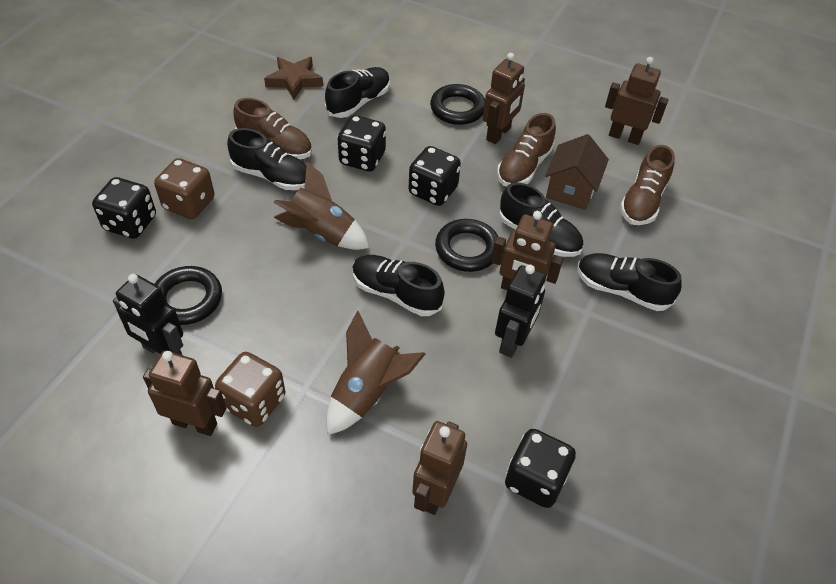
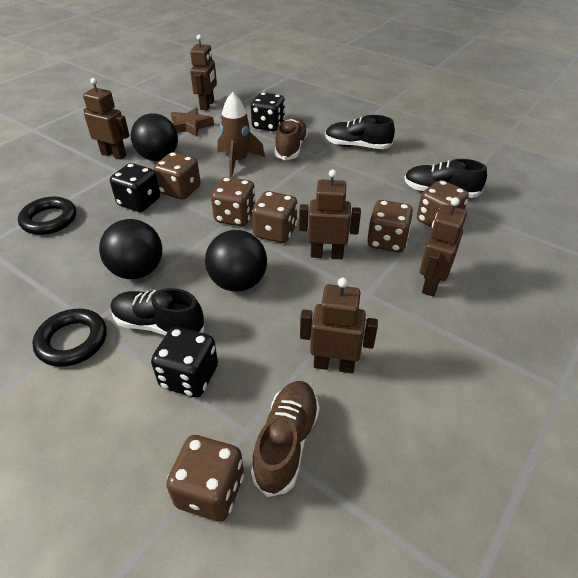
black ball: 0 -> 3
black dice: 4 -> 3
black ring: 3 -> 2
black robot: 2 -> 0
black shoe: 5 -> 3
brown dice: 2 -> 6
brown house: 1 -> 0
brown rocket: 2 -> 1
brown shoe: 3 -> 2

